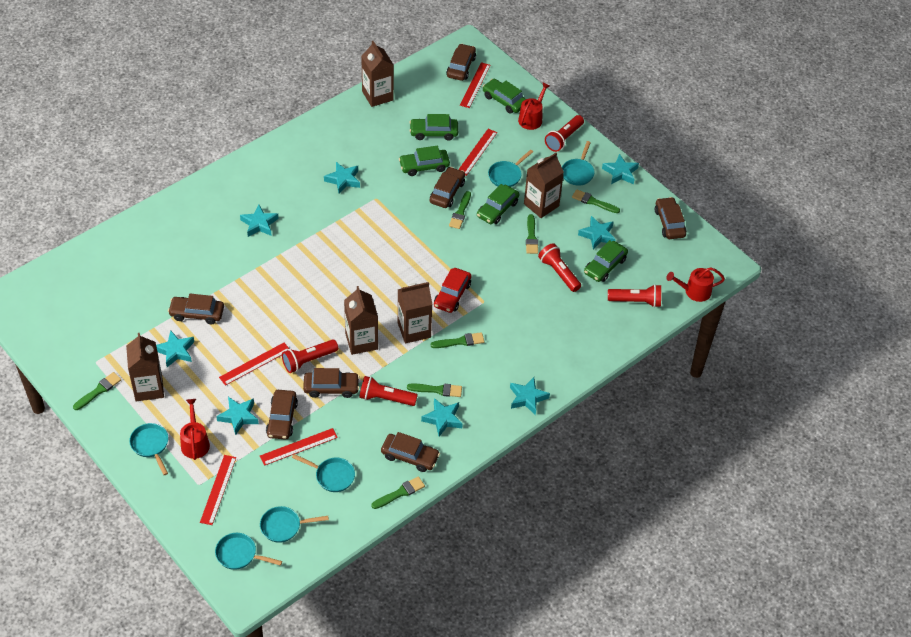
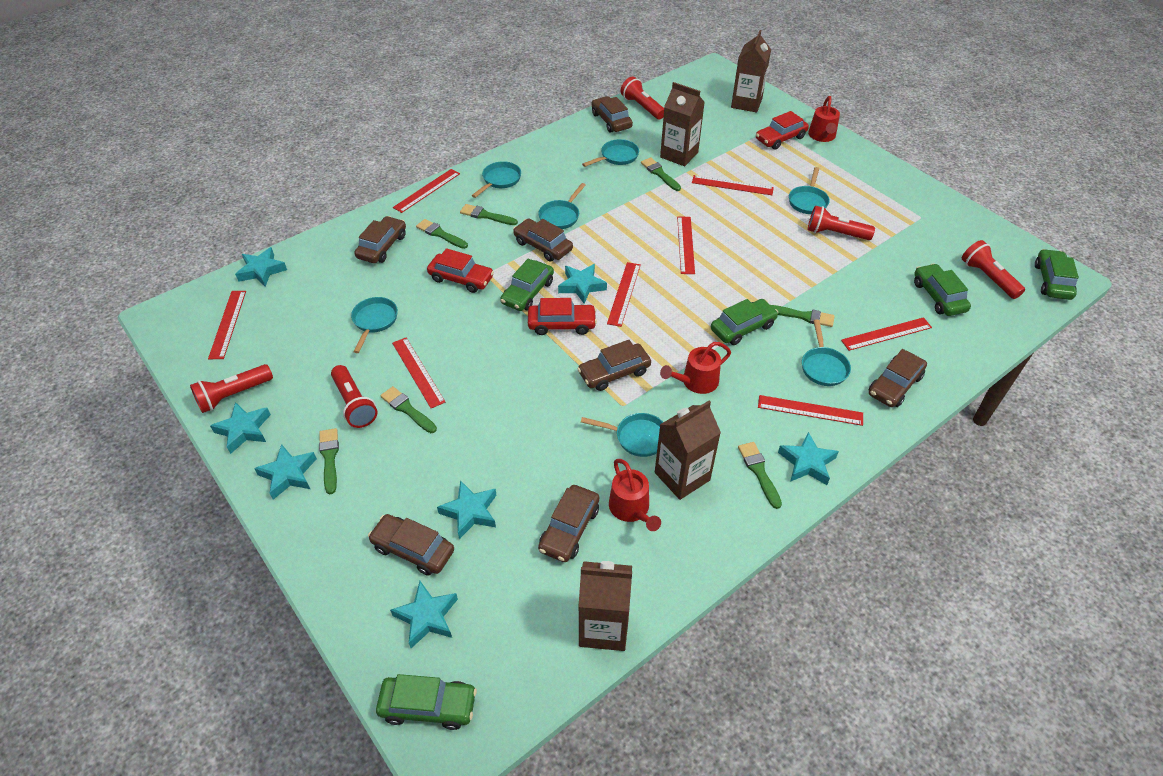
brown carton: 5 -> 4
red car: 1 -> 3
red ruler: 5 -> 8
turquoise pan: 6 -> 7
turquoise star: 8 -> 7

